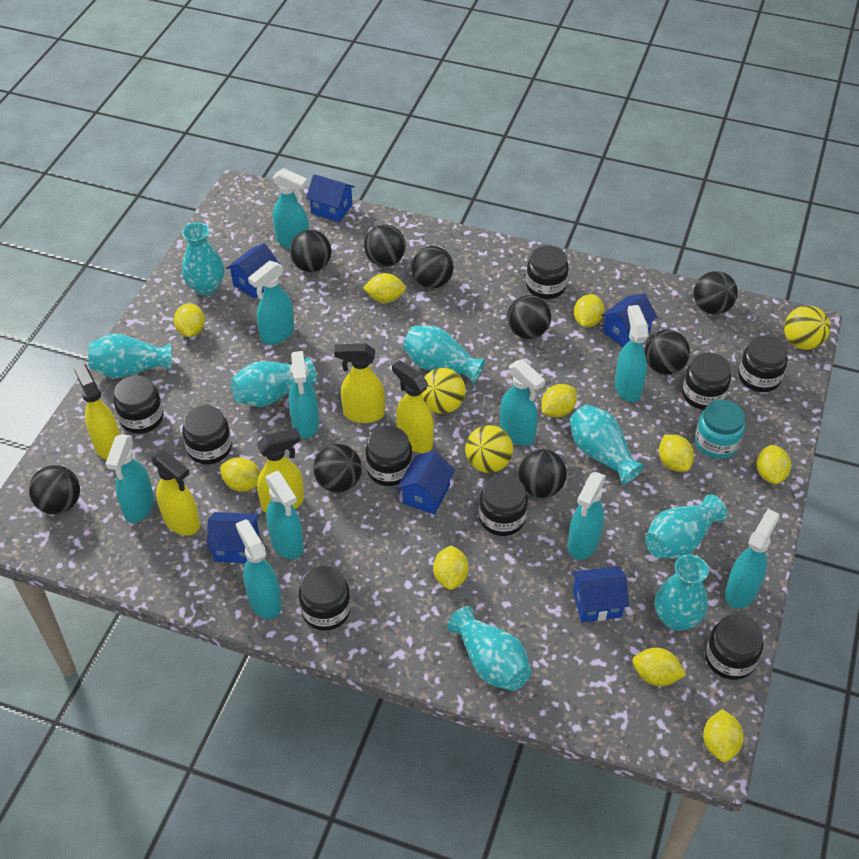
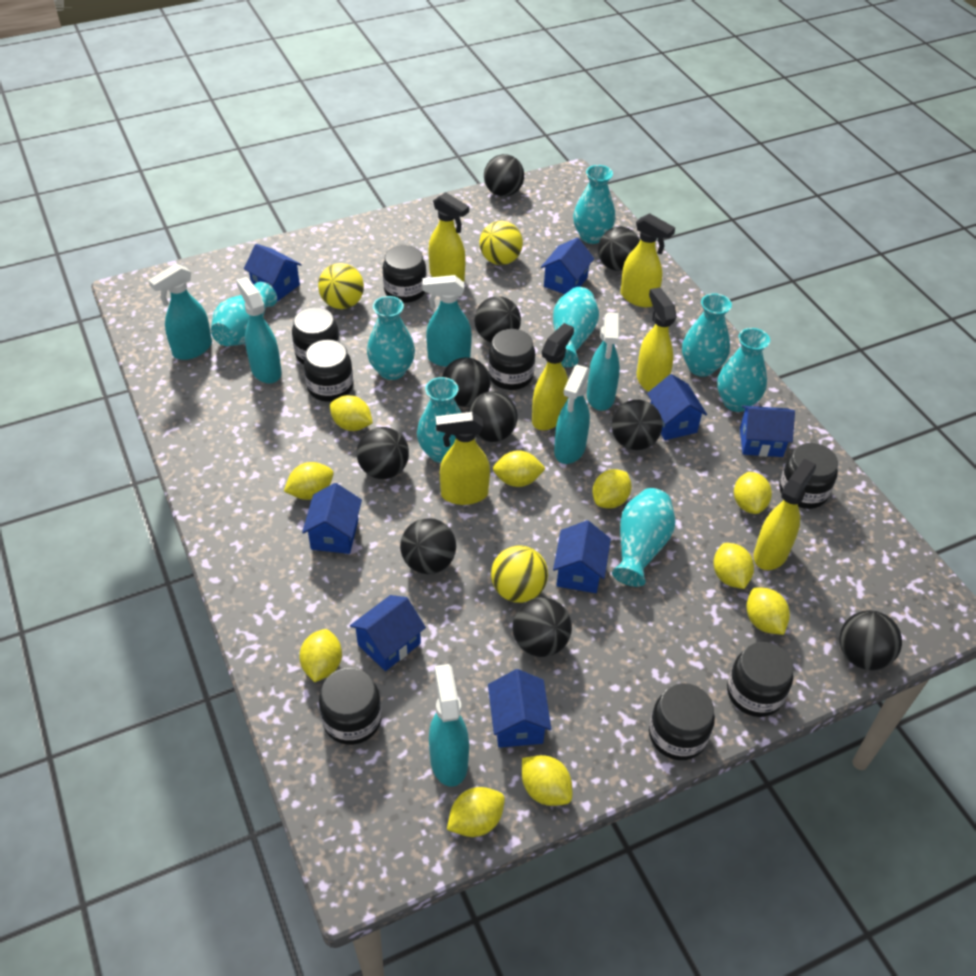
black ball: 9 -> 10
black jar: 9 -> 8
blue house: 6 -> 8
turquoise jar: 1 -> 0
turquoise spray bottle: 10 -> 6
yellow spray bottle: 5 -> 6

